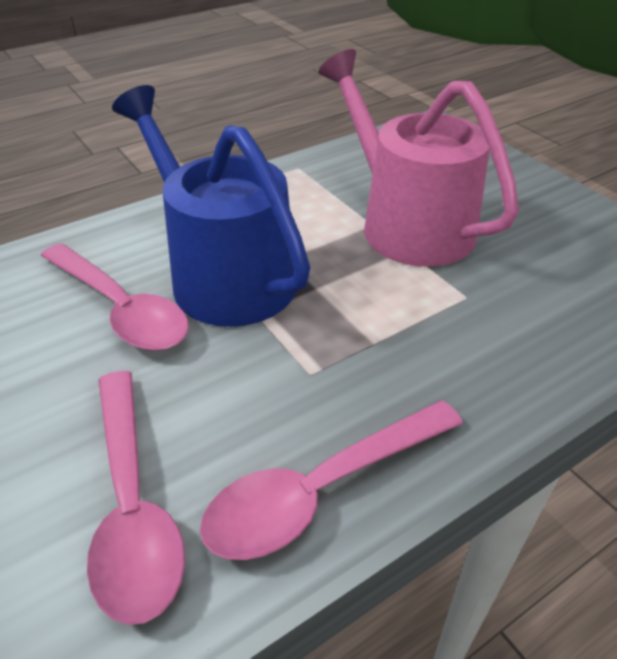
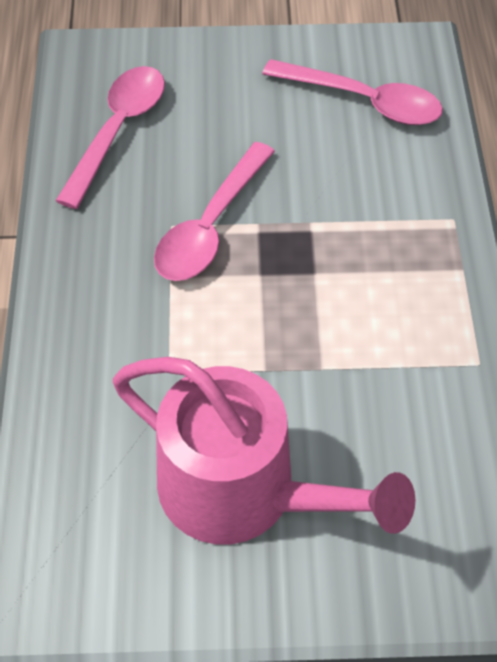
blue watering can: 1 -> 0

